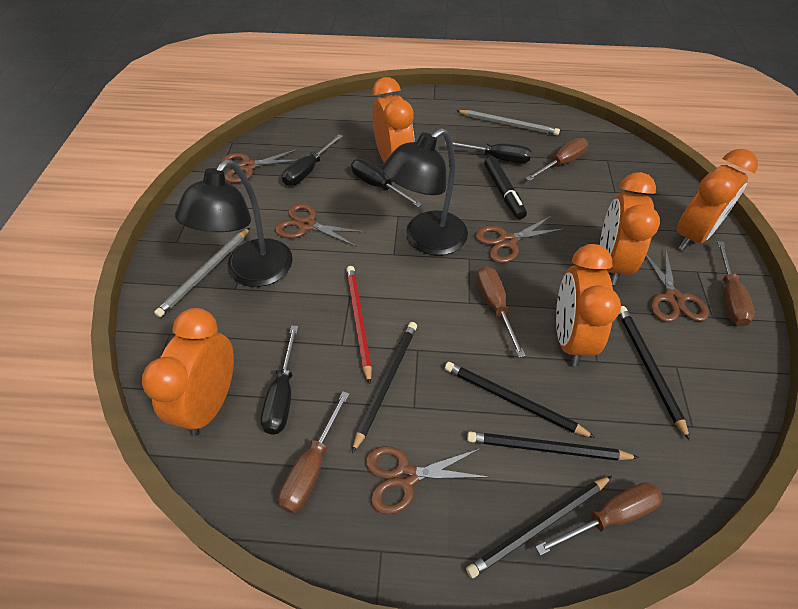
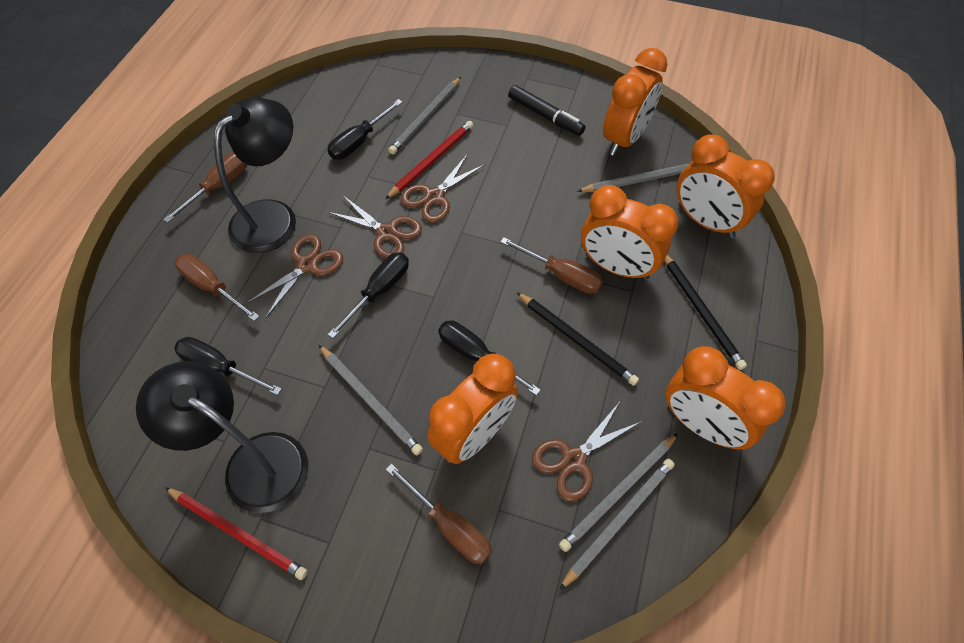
black pencil: 5 -> 2
brown scissors: 5 -> 4
brown screwdriver: 5 -> 4
grey pencil: 2 -> 5
red pencil: 1 -> 2

